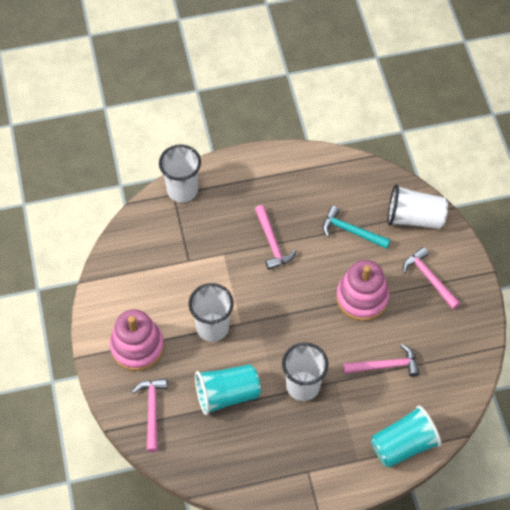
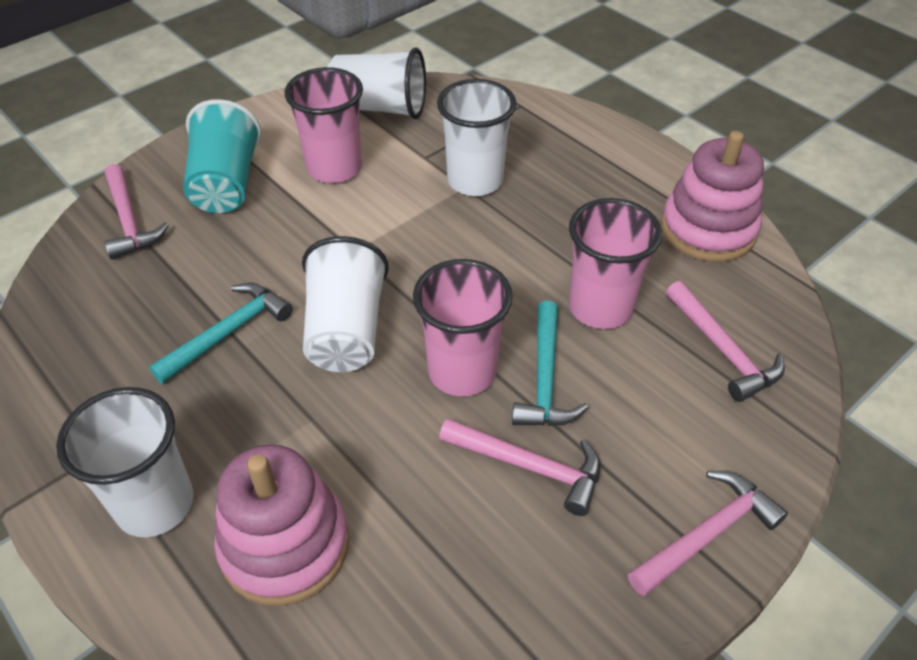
pink cup: 0 -> 3
turquoise cup: 2 -> 1
turquoise hammer: 1 -> 2

